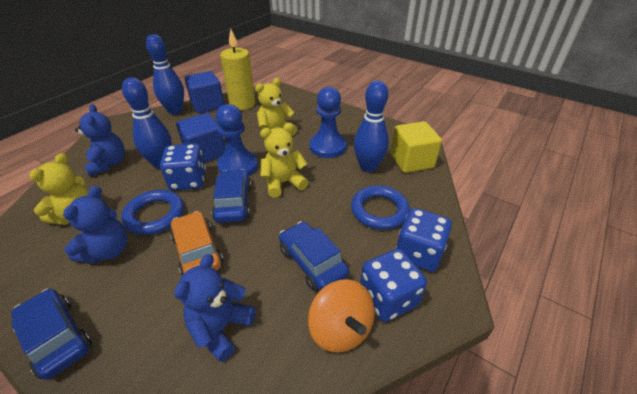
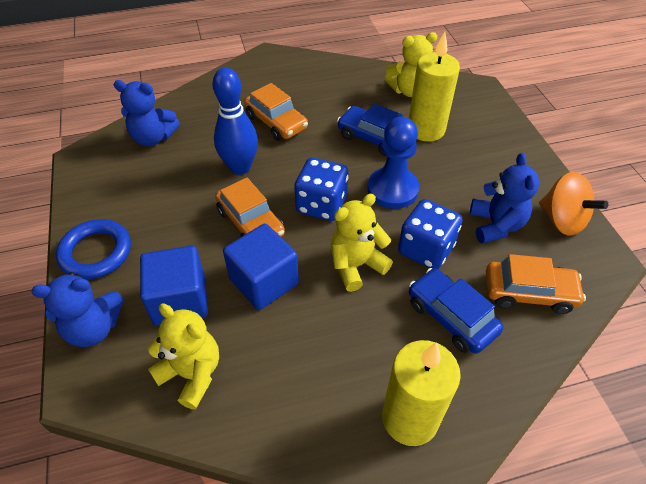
blue bowling pin: 3 -> 1
blue car: 3 -> 2
blue dice: 3 -> 2
blue pawn: 2 -> 1
blue ring: 2 -> 1
orange car: 1 -> 3
yellow candle: 1 -> 2
yellow cube: 1 -> 0

